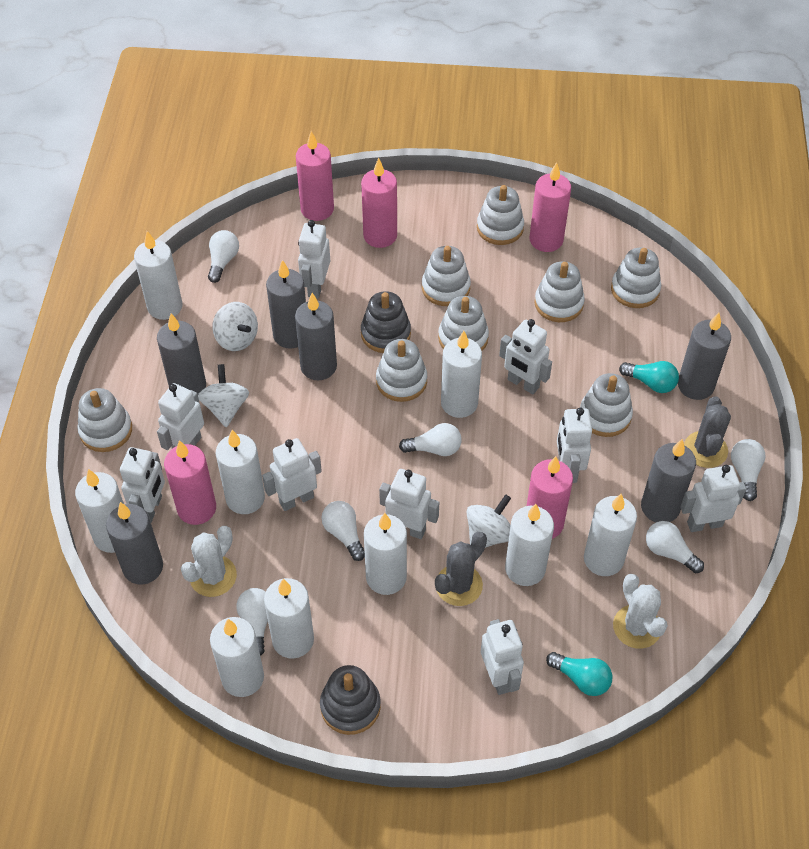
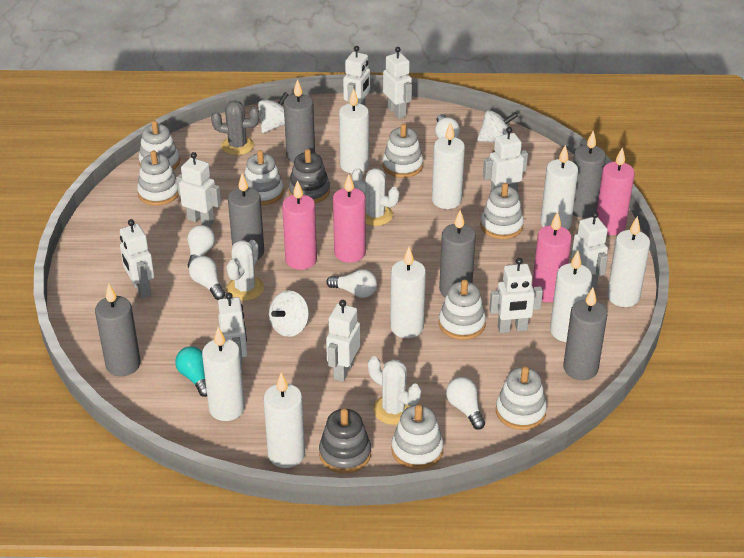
grey cactus: 2 -> 1
pink candle: 5 -> 4
turquoise light bulb: 2 -> 1
white cactus: 2 -> 3
white candle: 9 -> 8
white light bulb: 6 -> 5

